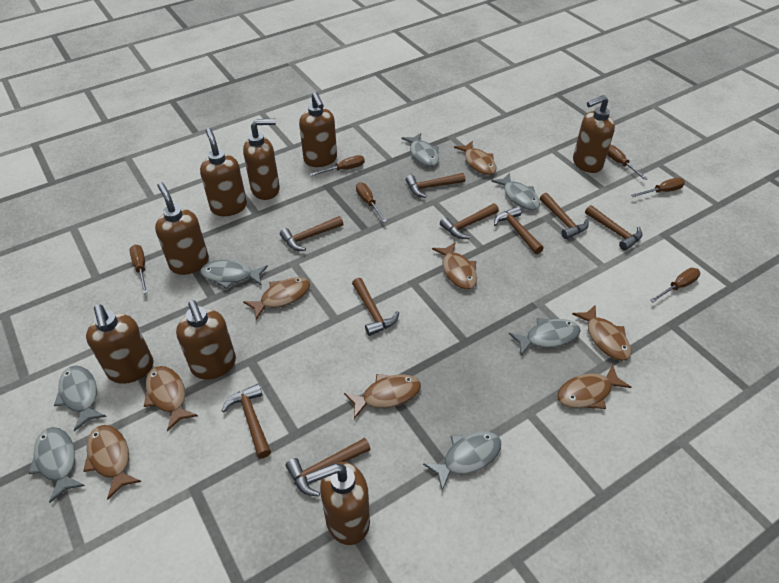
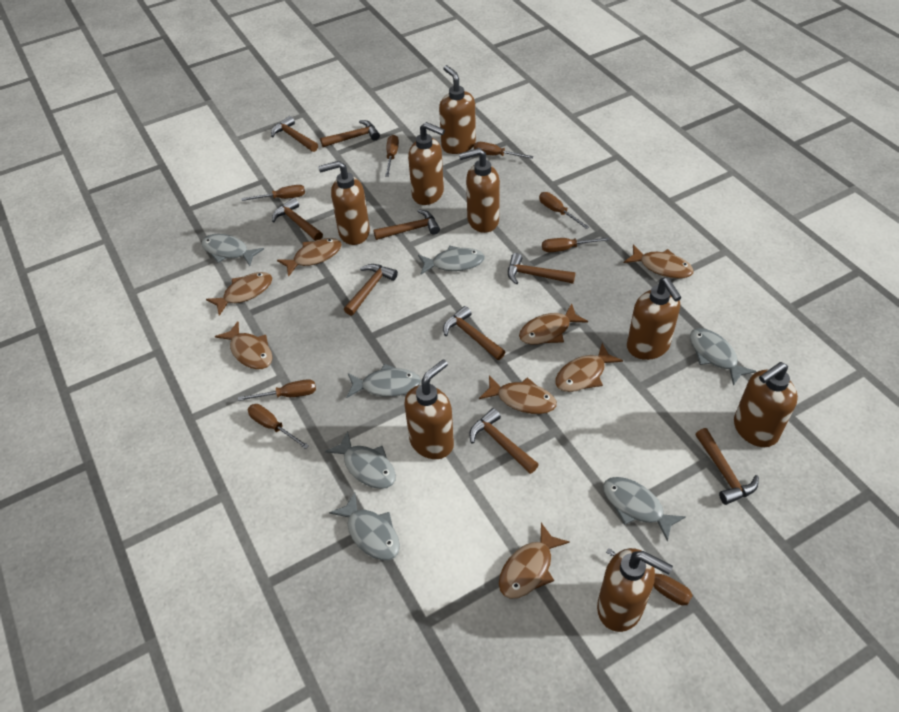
brown screwdriver: 6 -> 8

